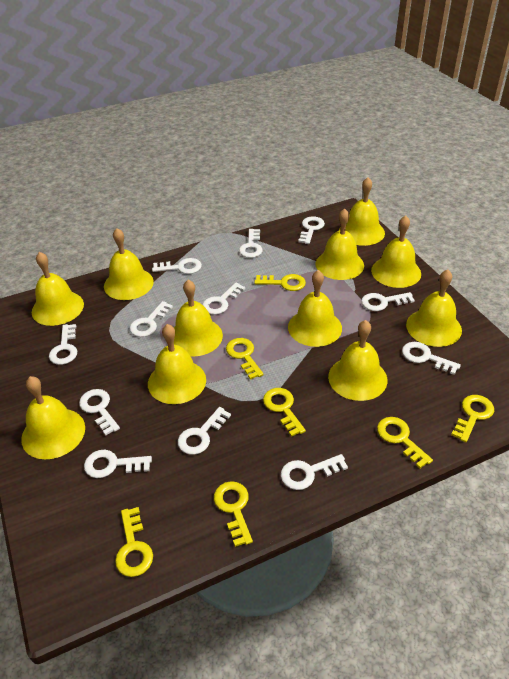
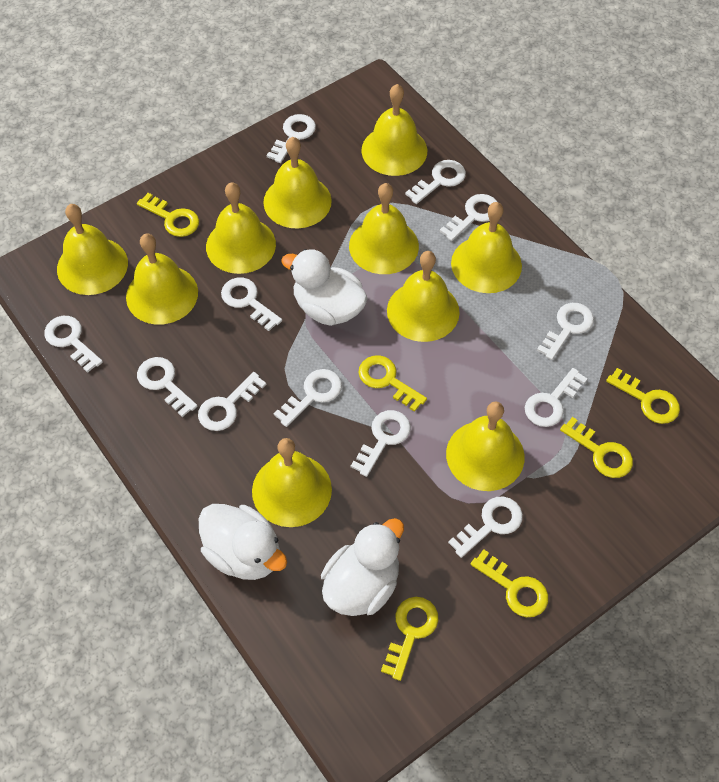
white duck: 0 -> 3
yellow bell: 11 -> 10
yellow key: 7 -> 6

